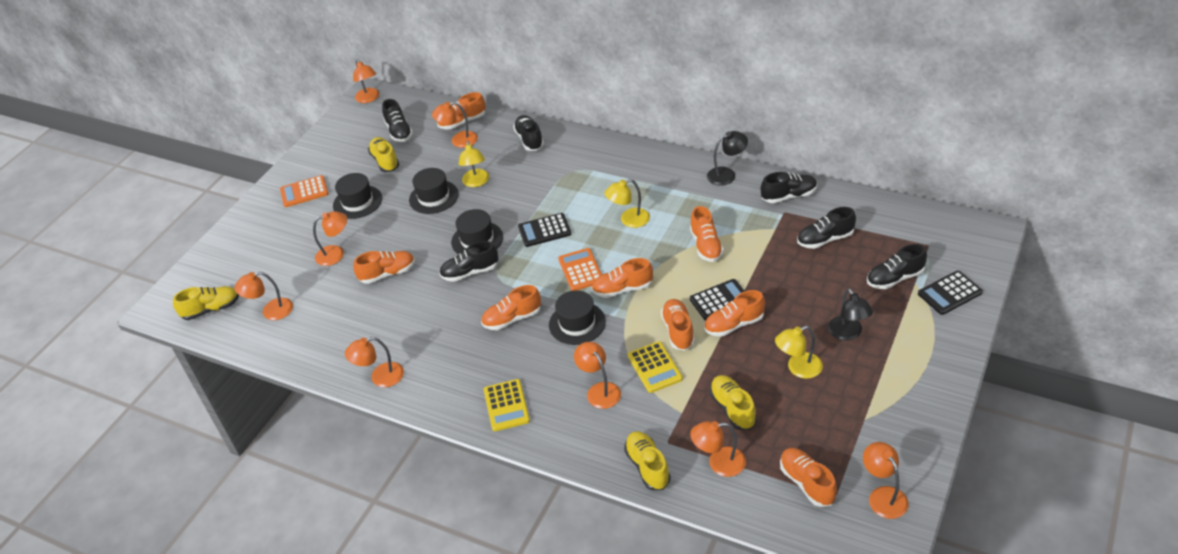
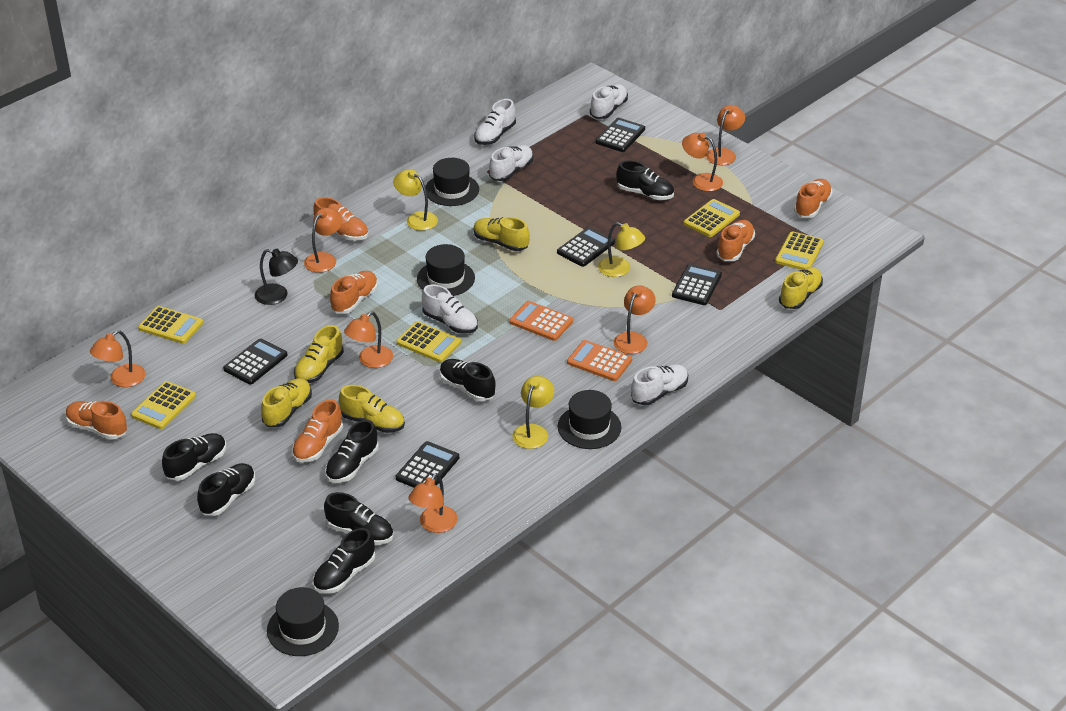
black calculator: 3 -> 5
black lamp: 2 -> 1
black shoe: 6 -> 7
orange lamp: 8 -> 7
orange shoe: 8 -> 6
white shoe: 0 -> 5
yellow calculator: 2 -> 5
yellow shoe: 4 -> 5

